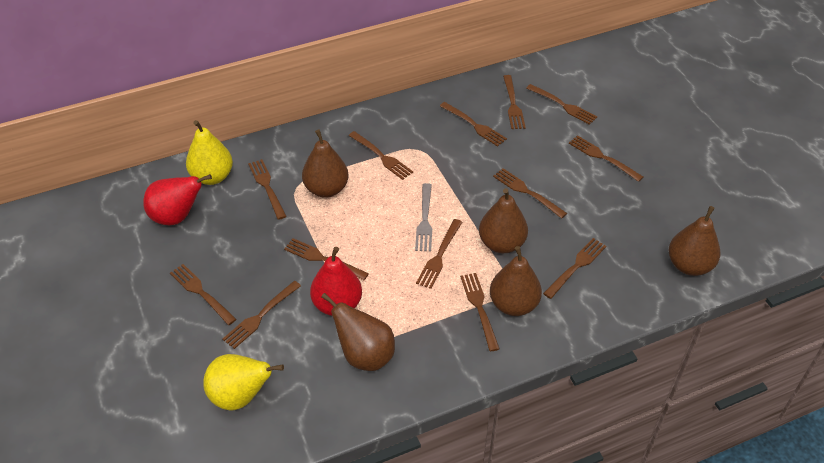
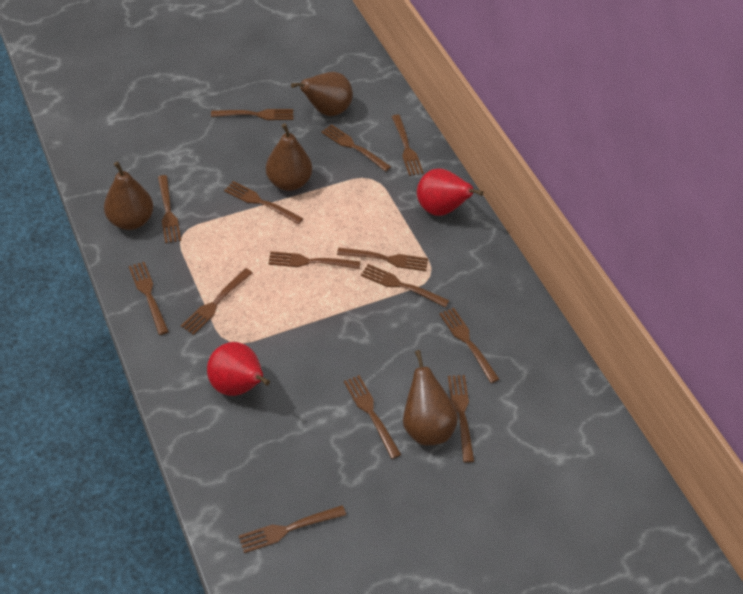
brown fork: 13 -> 14
brown pear: 5 -> 4
grey fork: 1 -> 0
yellow pear: 2 -> 0

